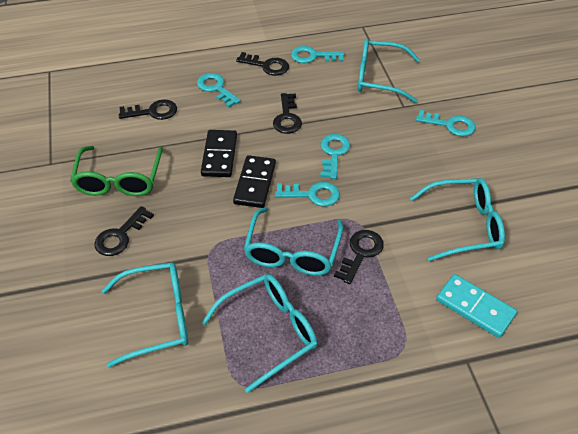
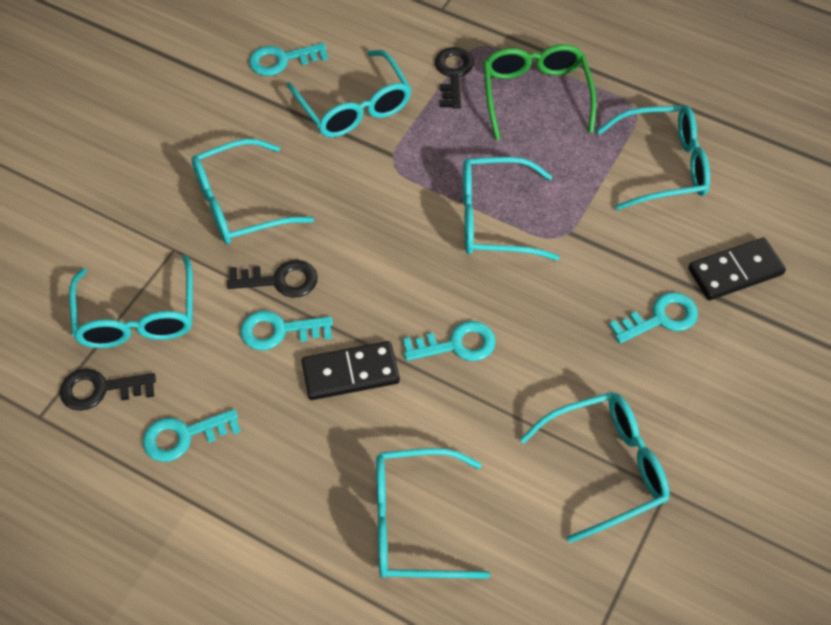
black key: 5 -> 3
turquoise domino: 1 -> 0
turquoise glasses: 5 -> 7

